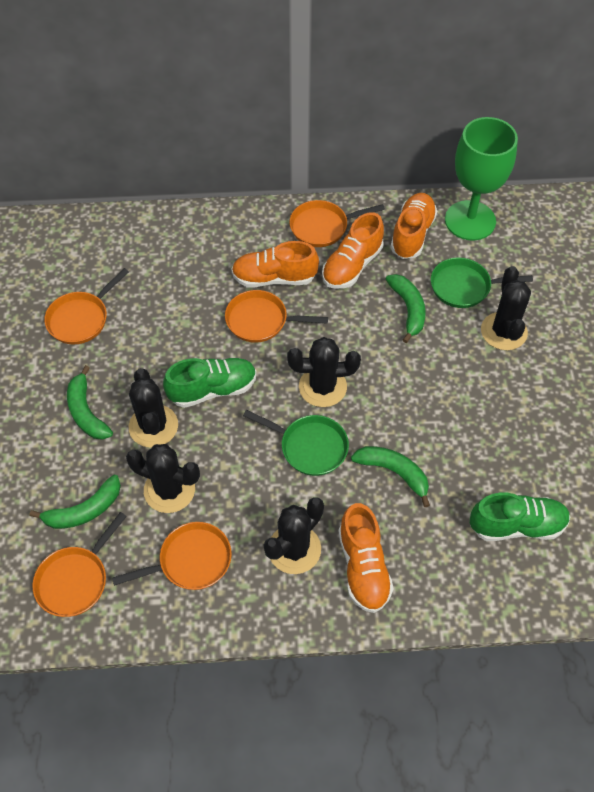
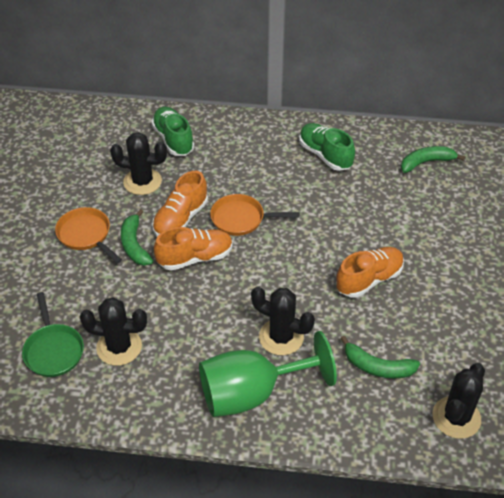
black cactus: 5 -> 4
green banana: 4 -> 3
green pan: 2 -> 1
orange pan: 5 -> 2
orange shoe: 4 -> 3

